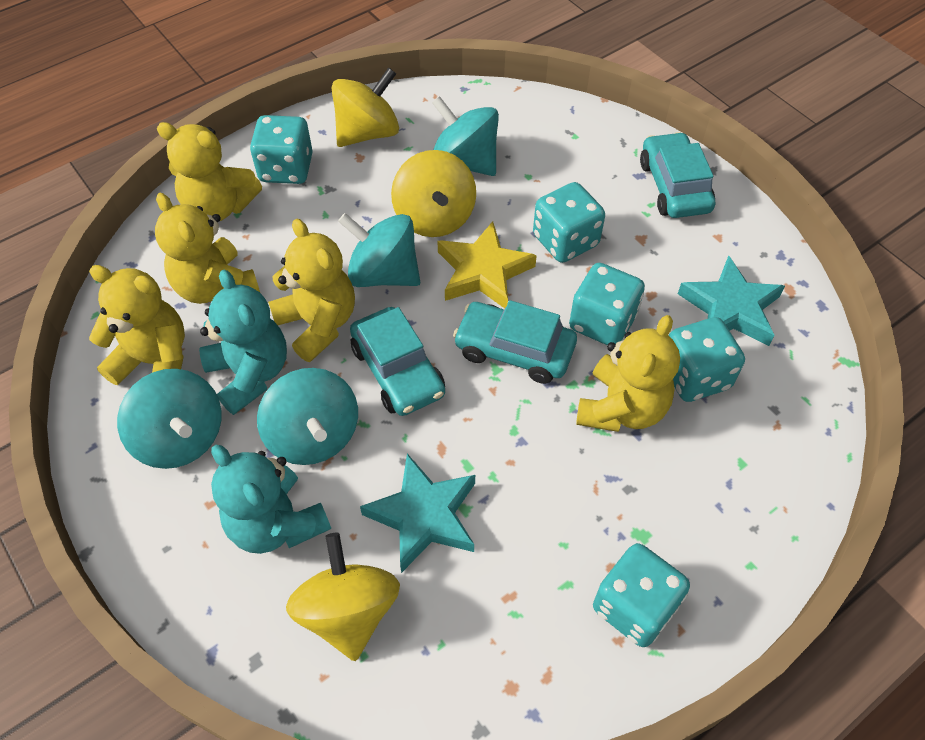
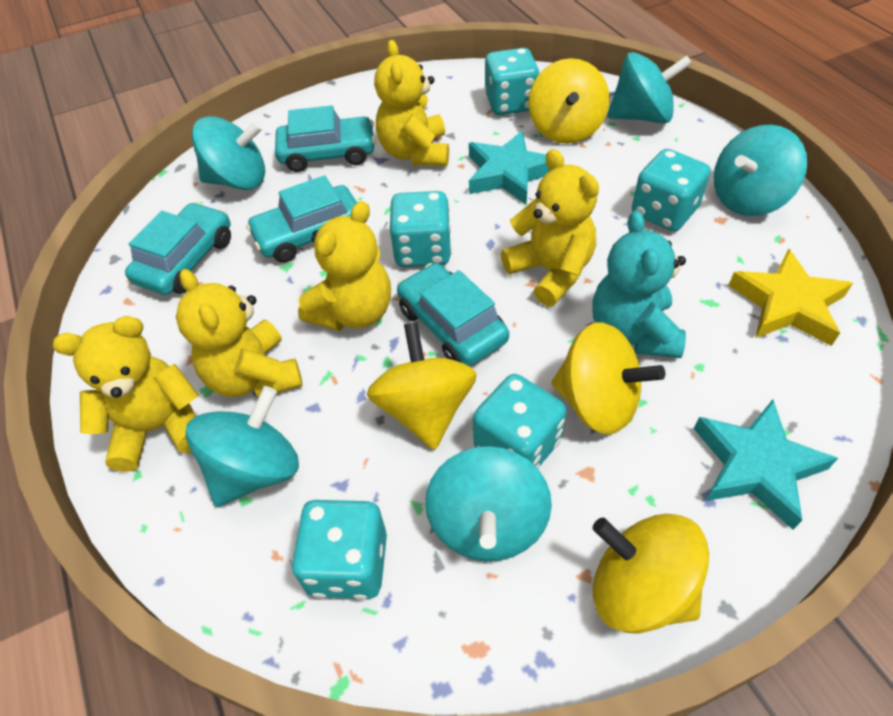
turquoise car: 3 -> 4
turquoise spinning top: 4 -> 5
turquoise teddy bear: 2 -> 1
yellow spinning top: 3 -> 4

